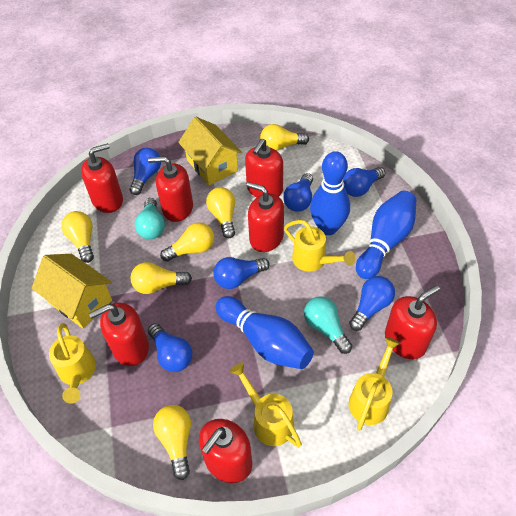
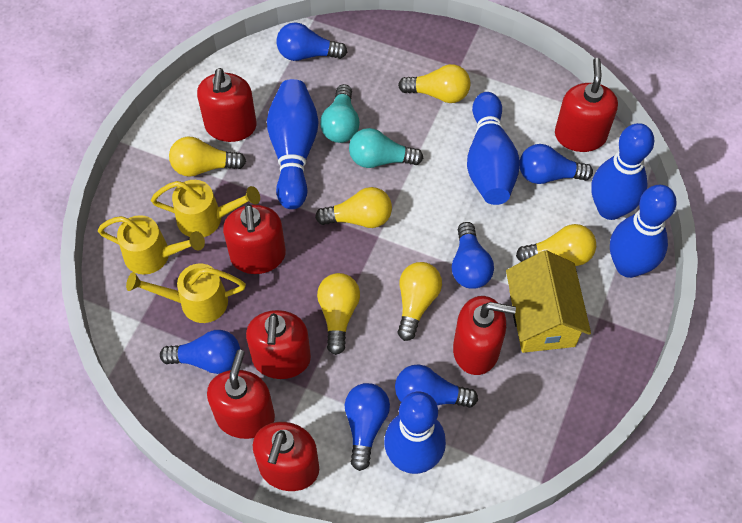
blue bowling pin: 3 -> 5
yellow house: 2 -> 1
yellow watering can: 4 -> 3

